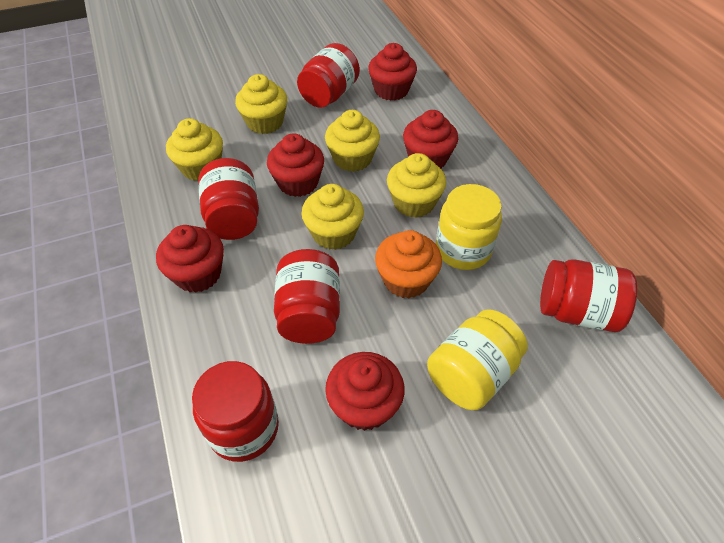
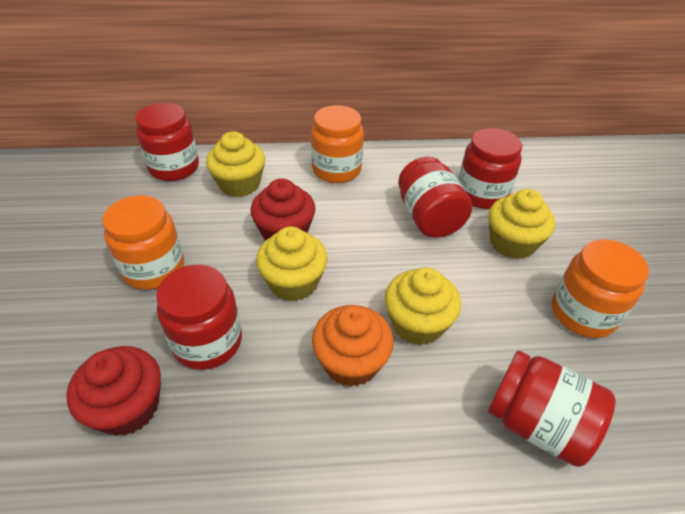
orange jar: 0 -> 3
red cupcake: 5 -> 2
yellow cupcake: 5 -> 4
yellow jar: 2 -> 0

